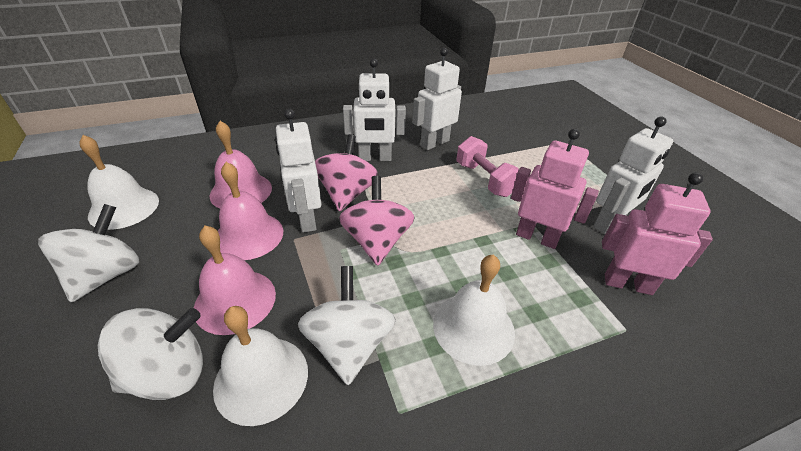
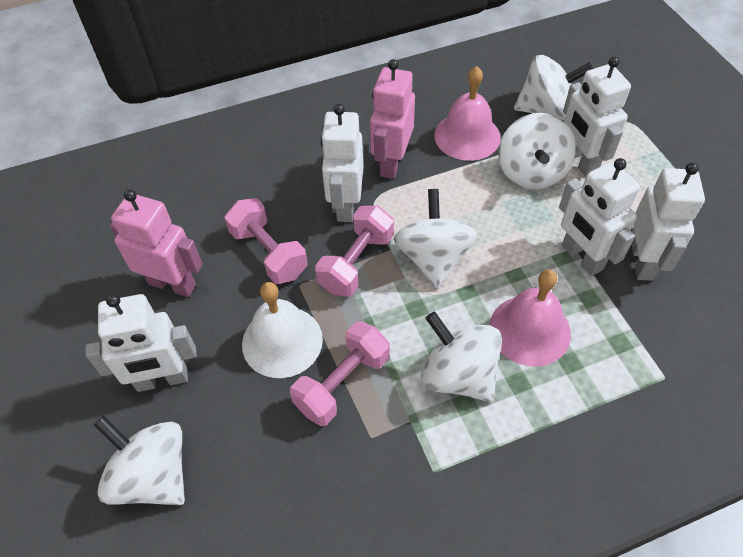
pink bell: 3 -> 2
pink dumbbell: 1 -> 3
pink spinning top: 2 -> 0
white bell: 3 -> 1
white robot: 4 -> 5
white spinning top: 3 -> 5

